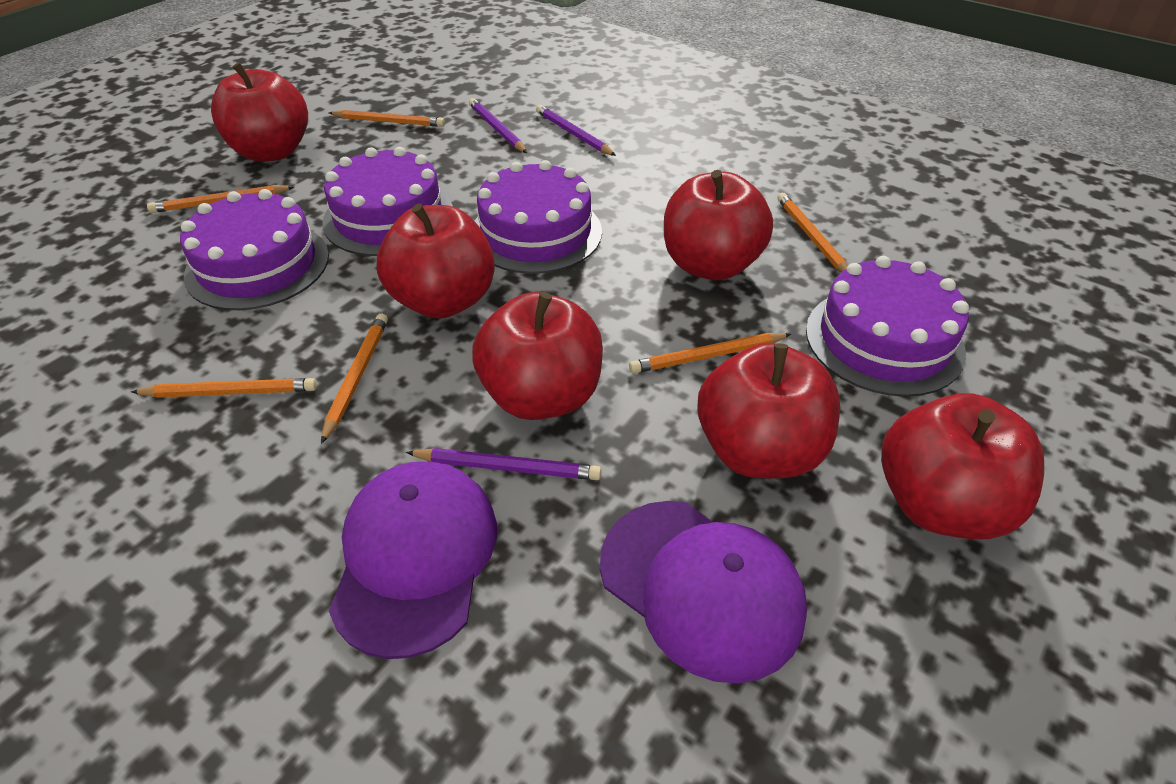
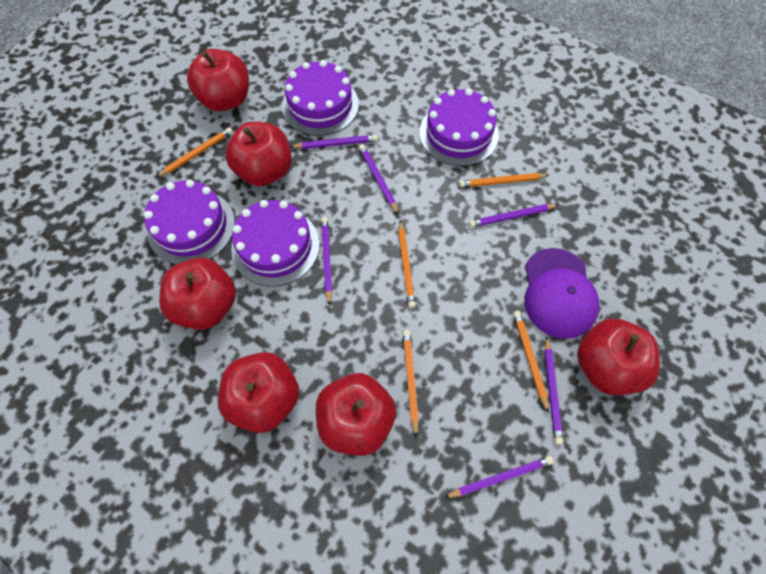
orange pencil: 6 -> 5
purple cap: 2 -> 1
purple pencil: 3 -> 6

